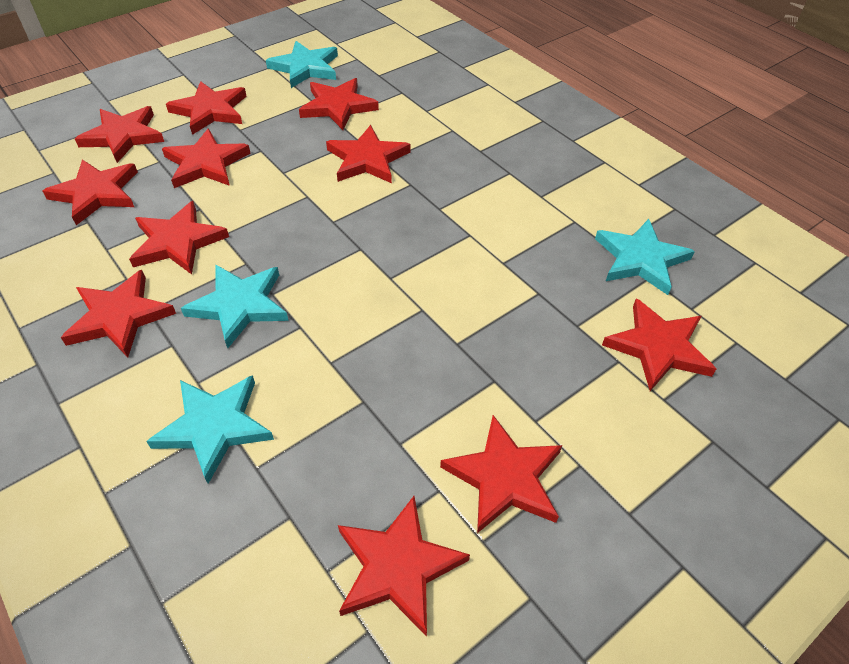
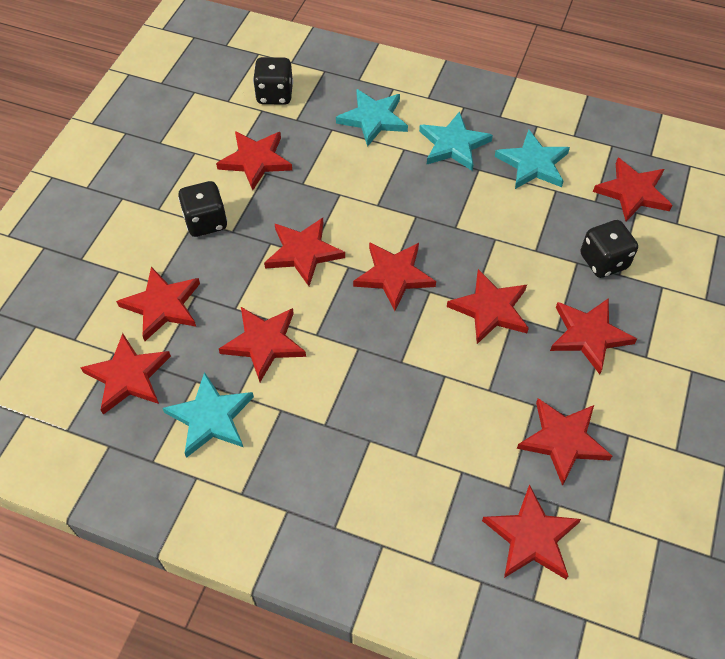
black dice: 0 -> 3

